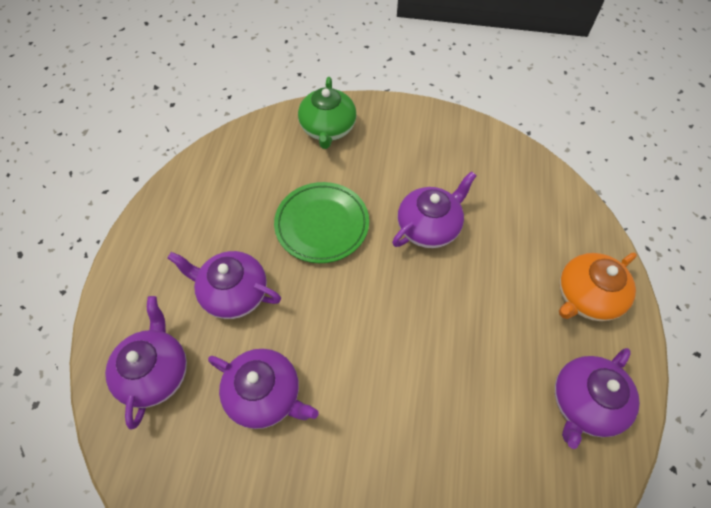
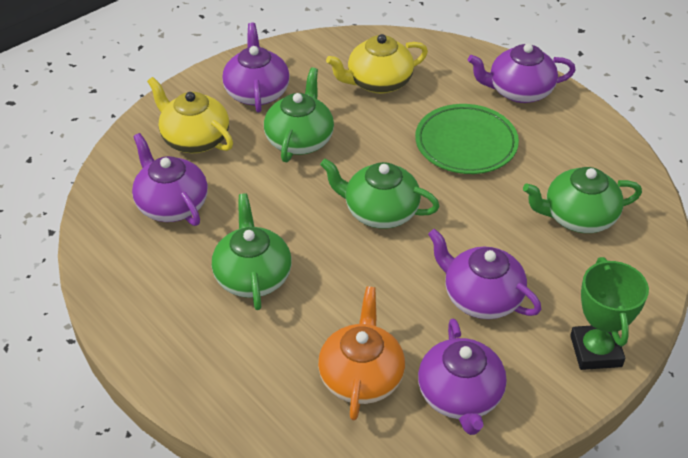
green teapot: 1 -> 4
green trophy: 0 -> 1
yellow teapot: 0 -> 2

